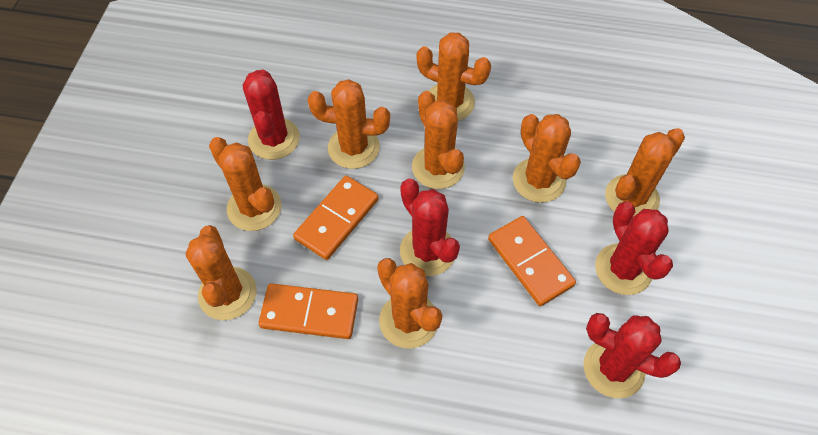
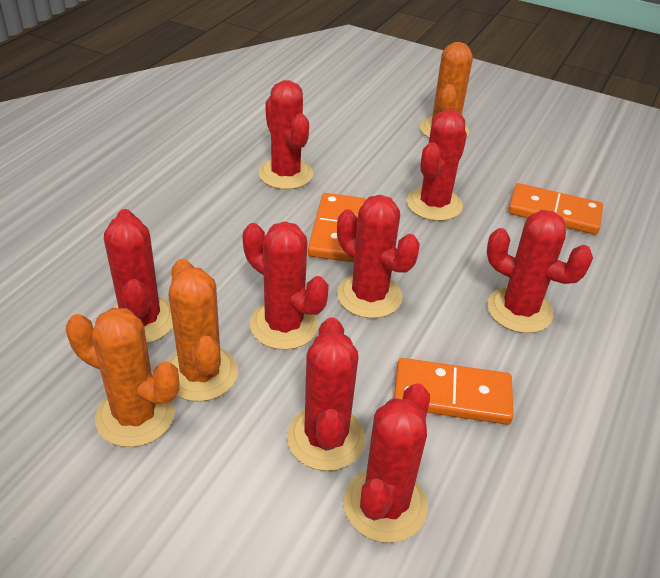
orange cactus: 8 -> 3
red cactus: 4 -> 8

